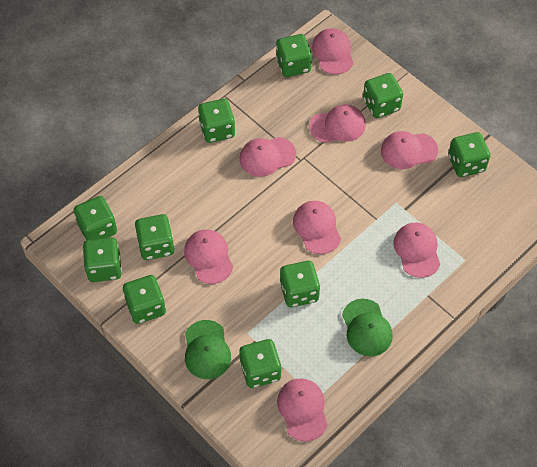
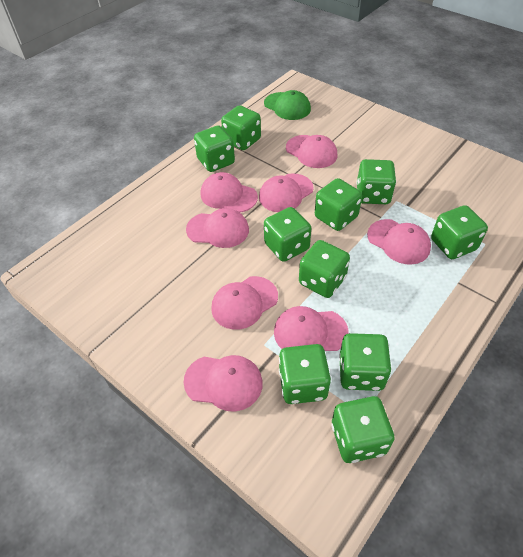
green cap: 2 -> 1

